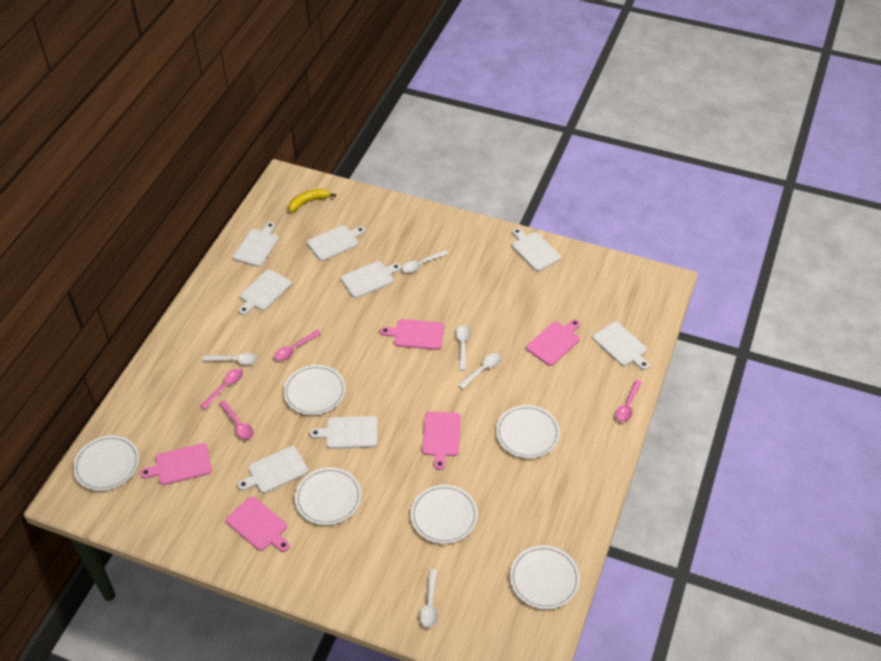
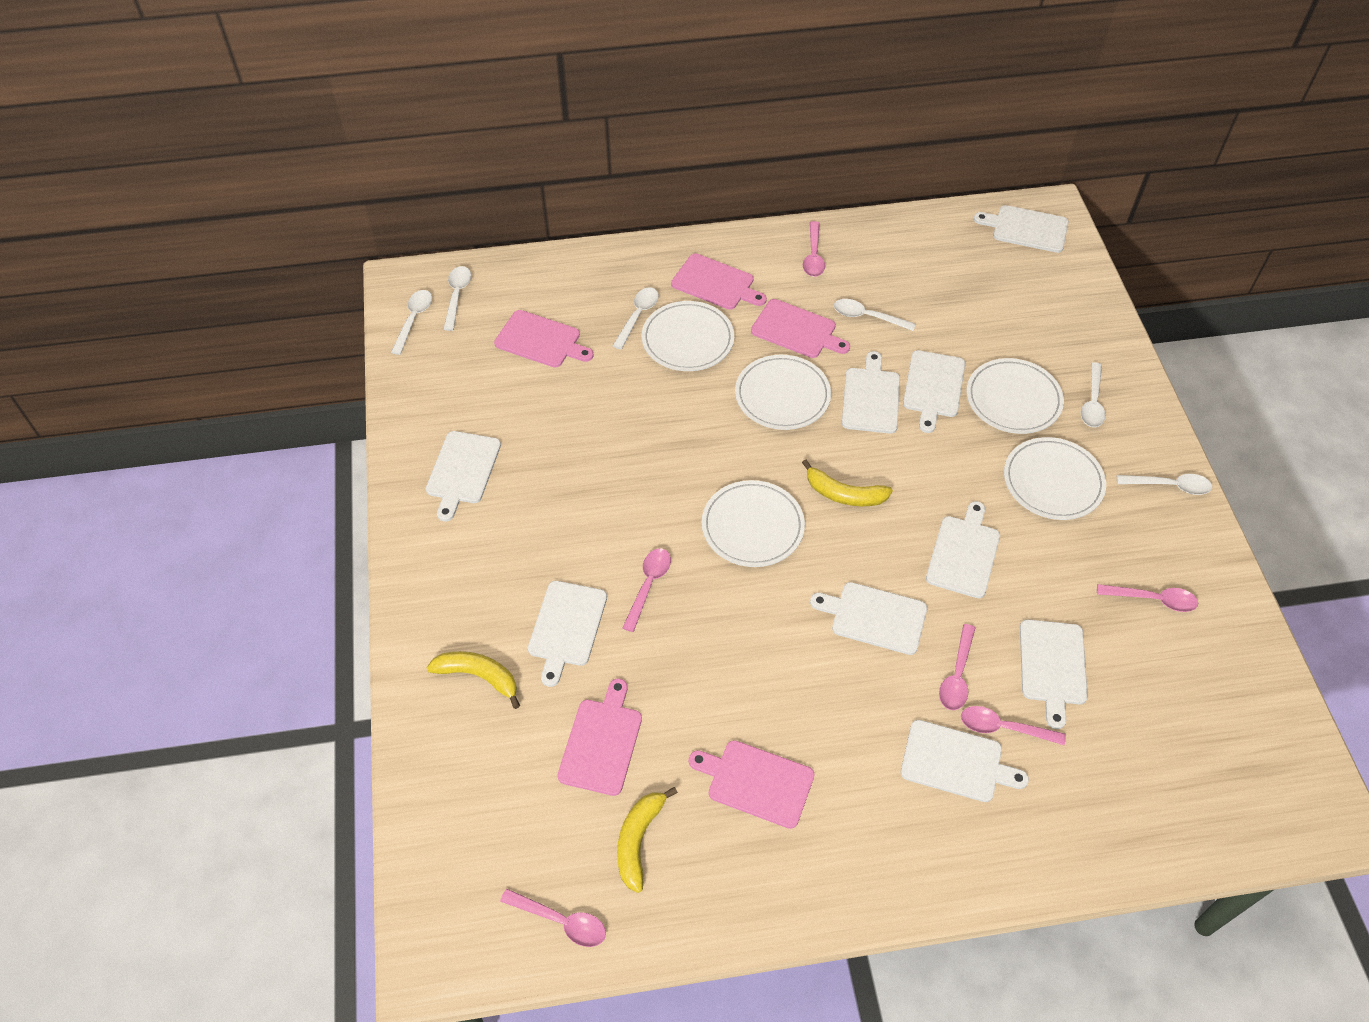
pink spoon: 4 -> 6
white cutting board: 8 -> 9
white plate: 6 -> 5
white spoon: 5 -> 6
yellow banana: 1 -> 3

